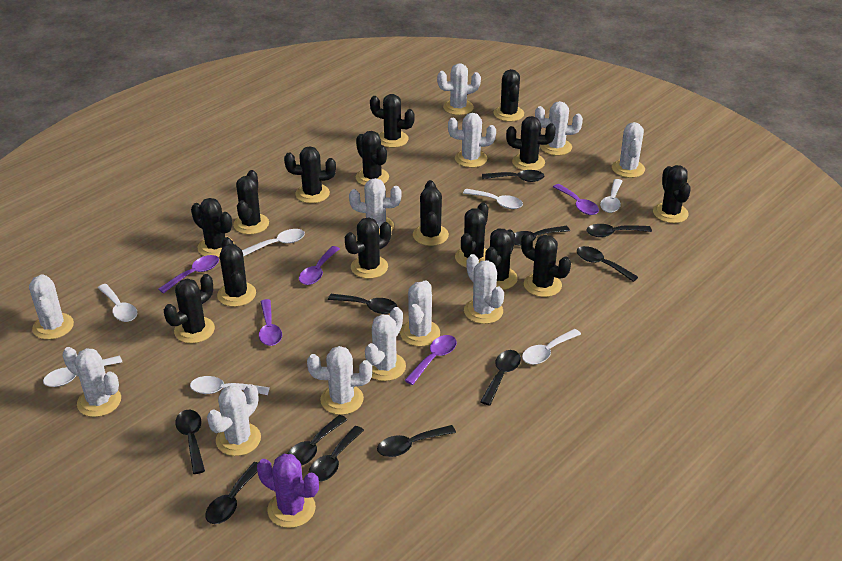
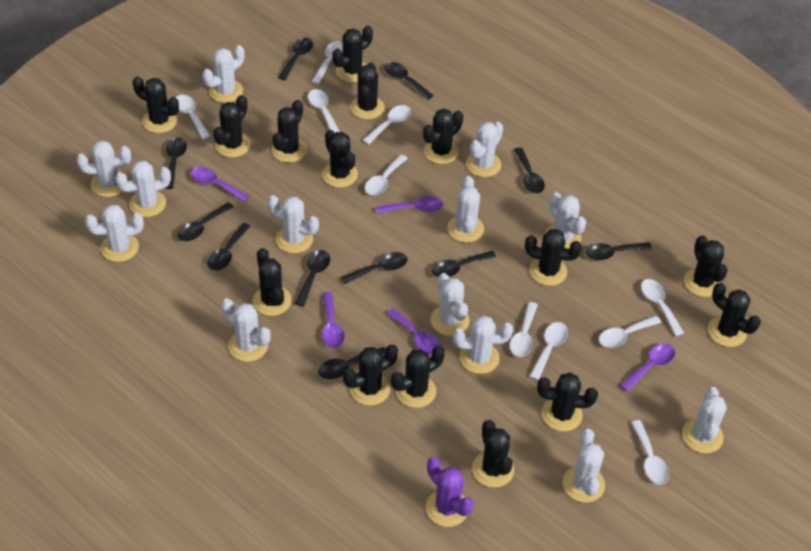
white cactus: 12 -> 13
white spoon: 7 -> 10

